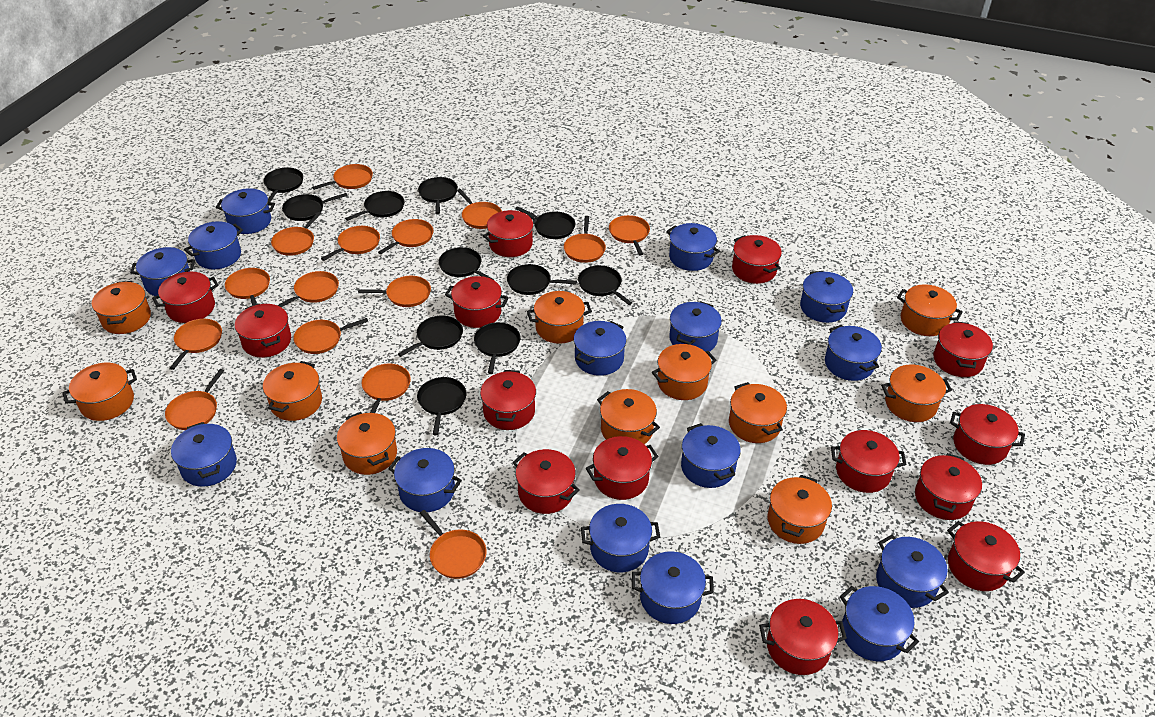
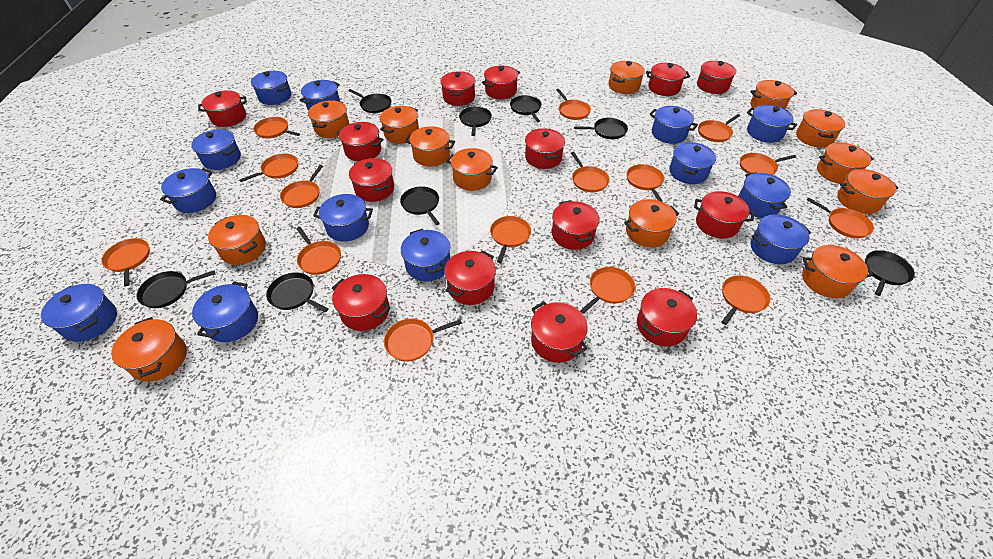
black pan: 11 -> 8
blue pot: 15 -> 13
orange pot: 11 -> 13

